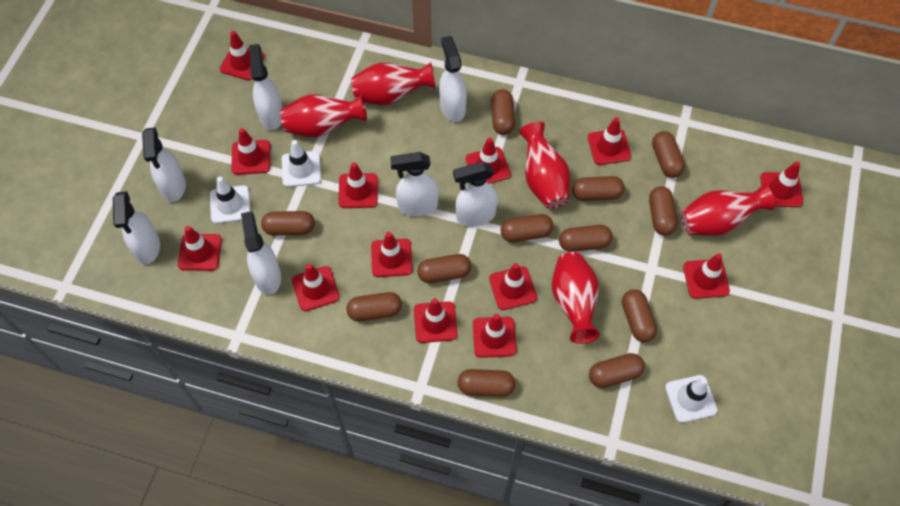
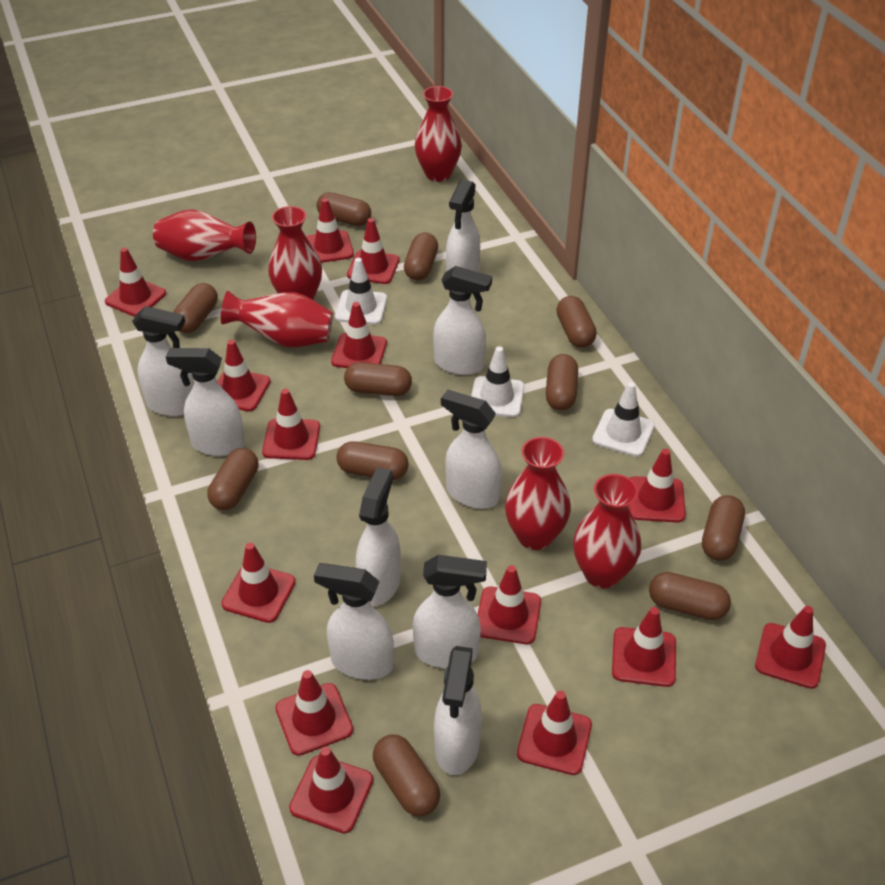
brown capsule: 12 -> 11
red traffic cone: 13 -> 14
red vase: 5 -> 6
white spray bottle: 7 -> 9

